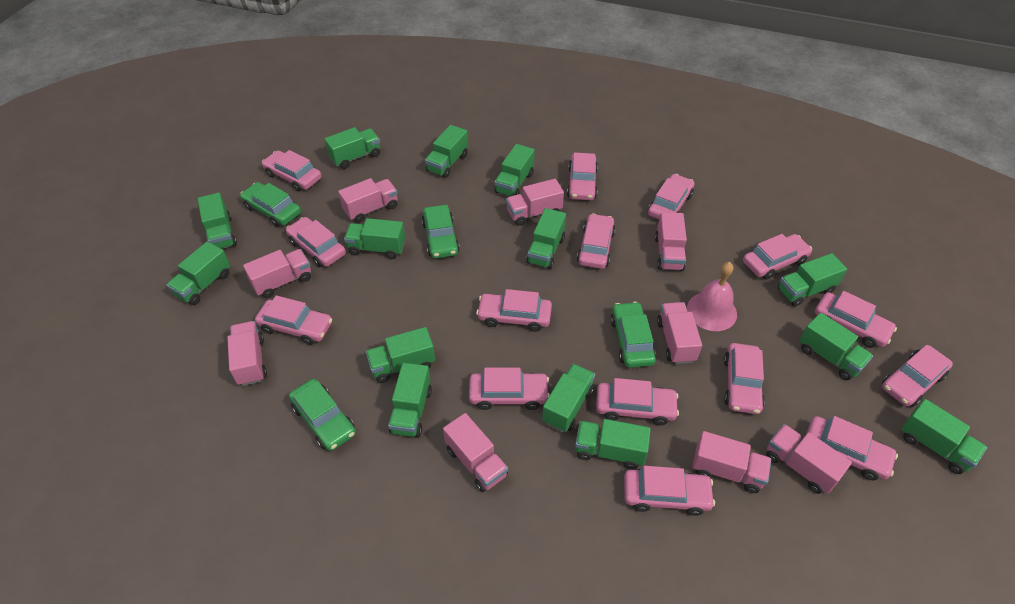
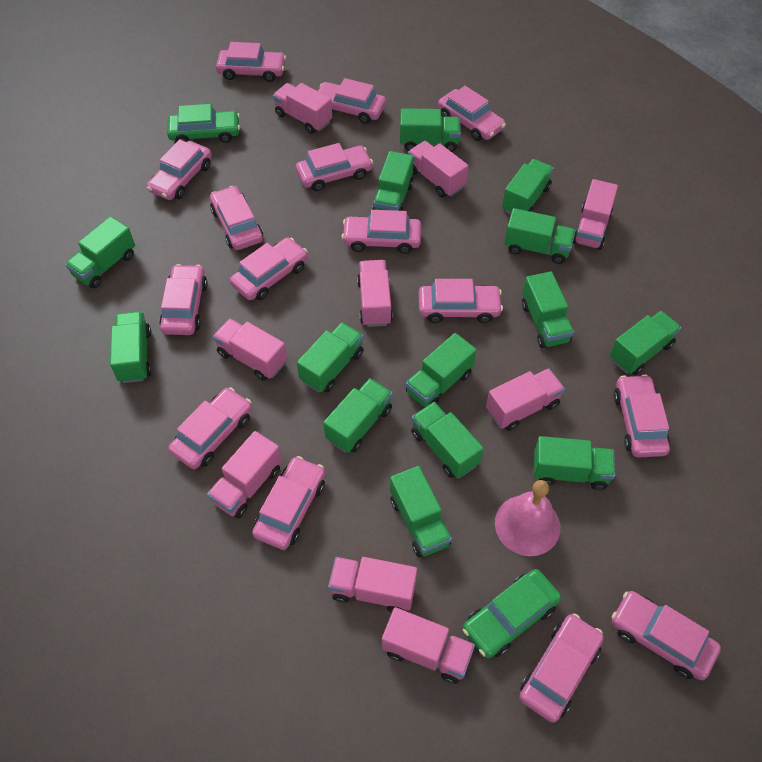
green car: 4 -> 2

